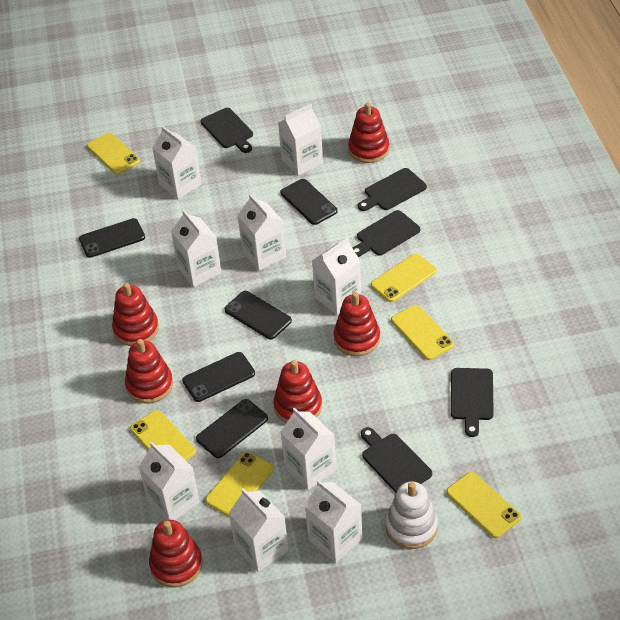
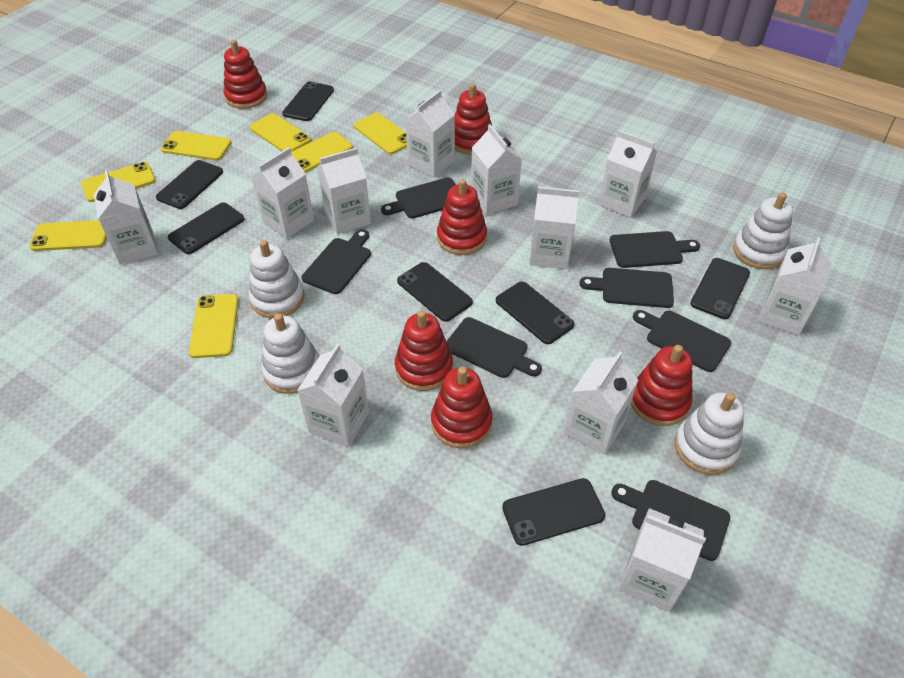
black cutting board: 5 -> 7
black phone: 5 -> 7
white carton: 9 -> 11
white stacking toy: 1 -> 4
yellow phone: 6 -> 7

